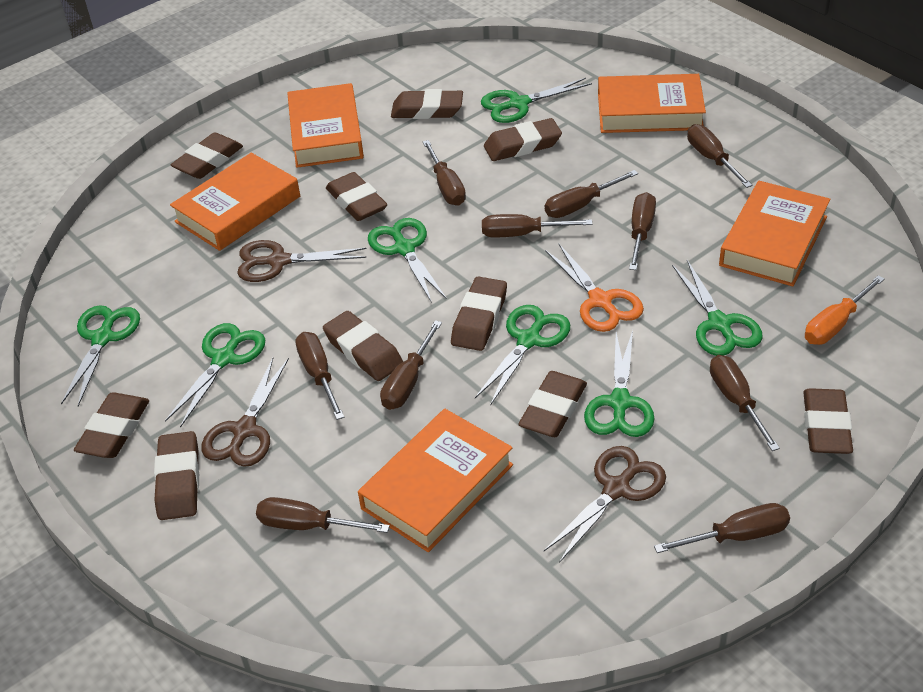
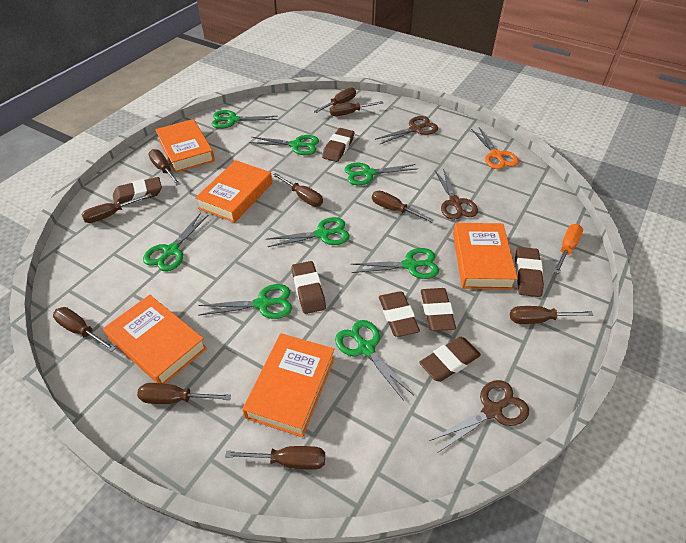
brown eraser: 10 -> 7
green scissors: 7 -> 8

